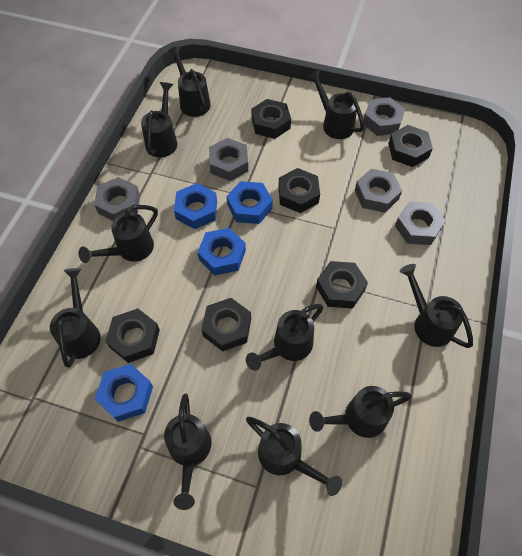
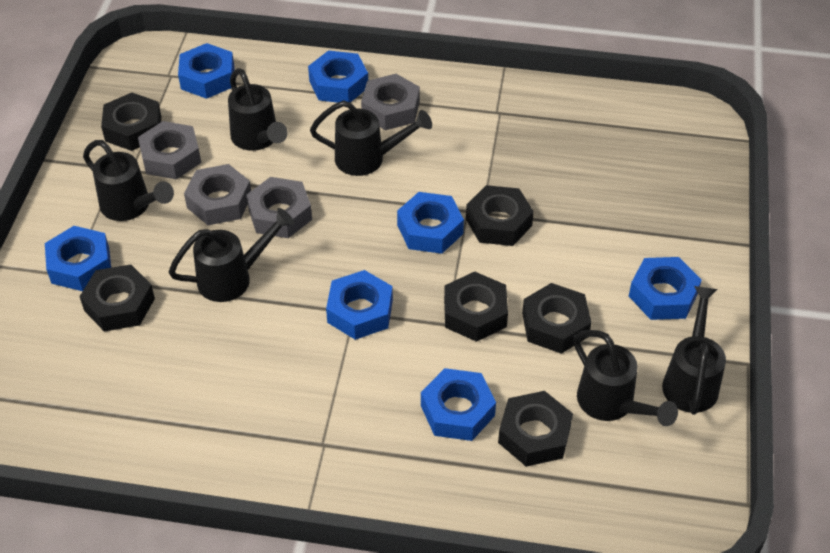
black watering can: 10 -> 6
blue nut: 4 -> 7
grey nut: 5 -> 4

